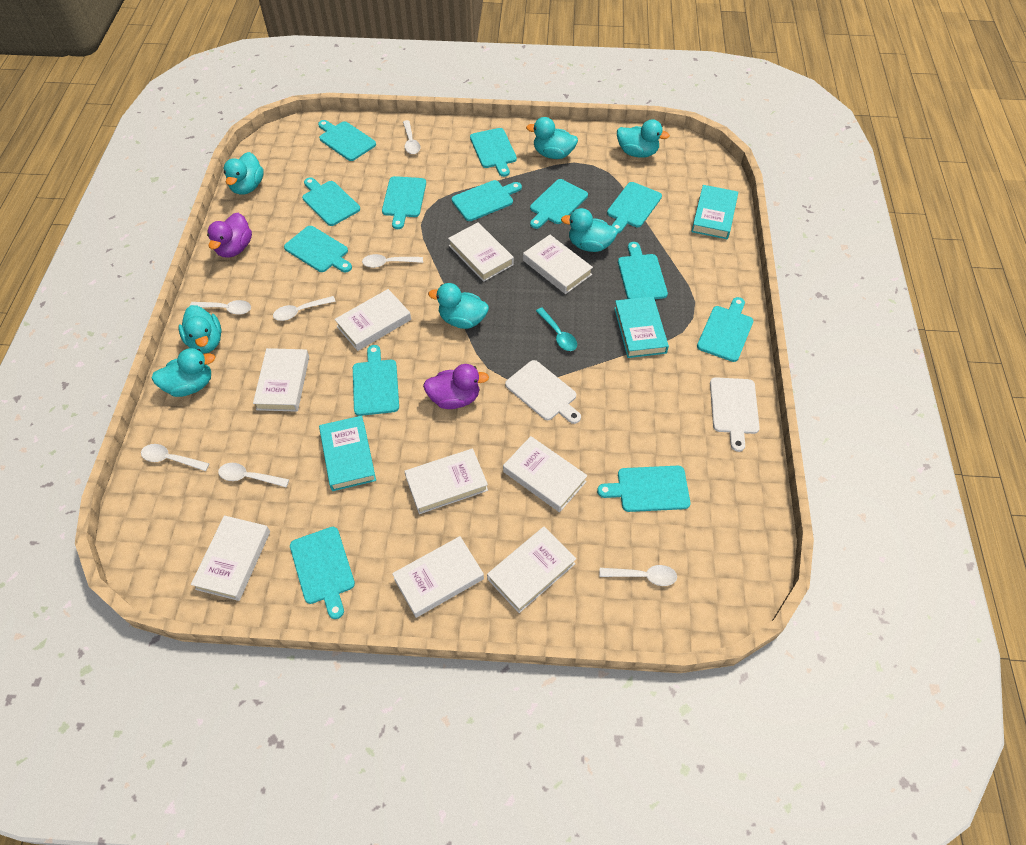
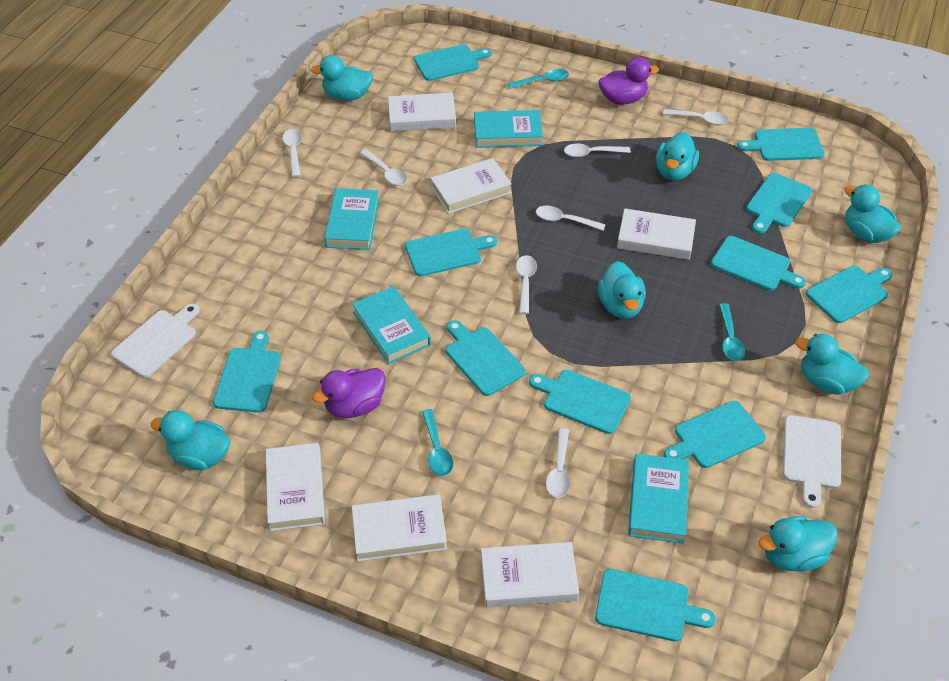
turquoise book: 3 -> 4
turquoise cutting board: 13 -> 11
turquoise spoon: 1 -> 3
white book: 9 -> 6

